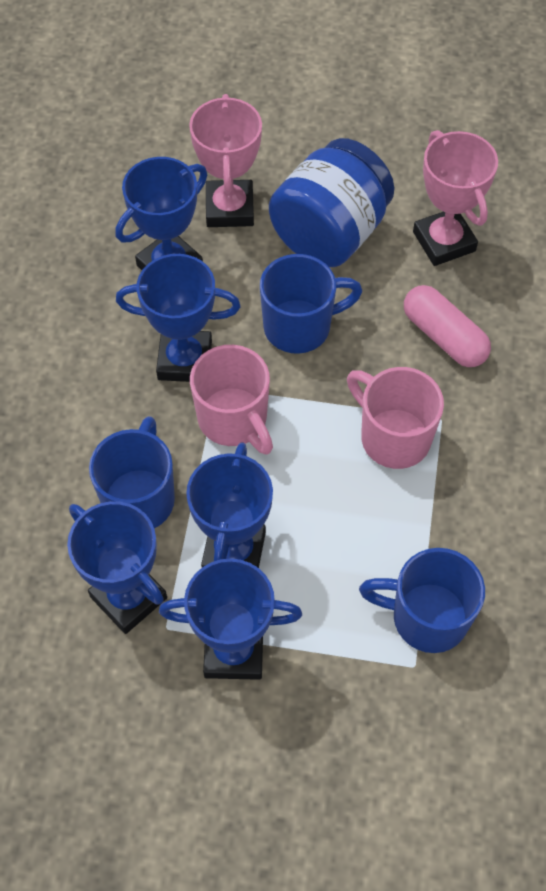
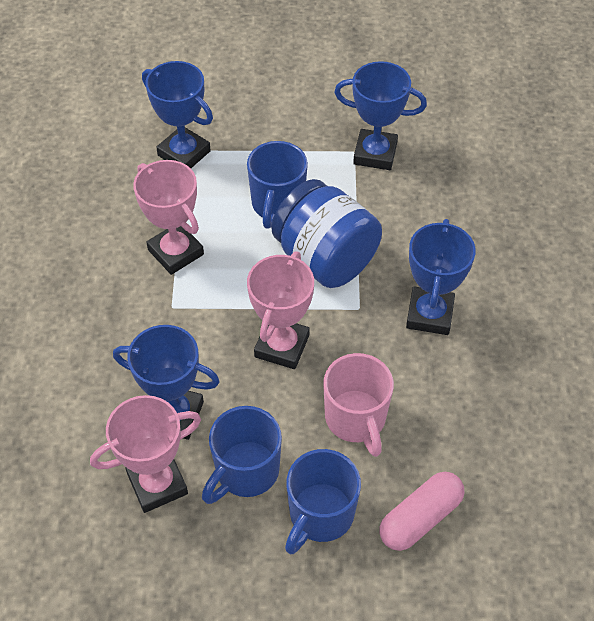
blue trophy: 5 -> 4
pink mug: 2 -> 1
pink trophy: 2 -> 3

